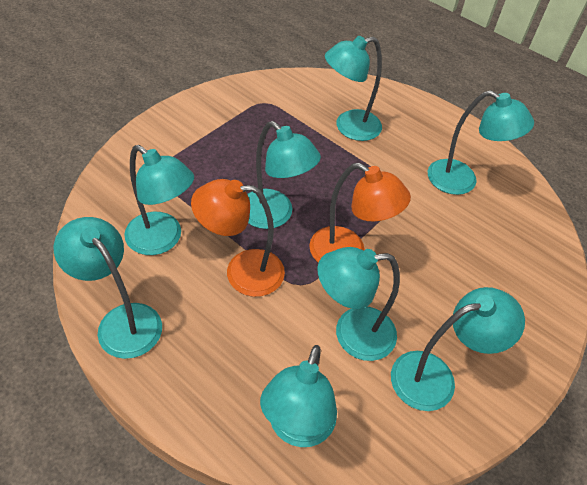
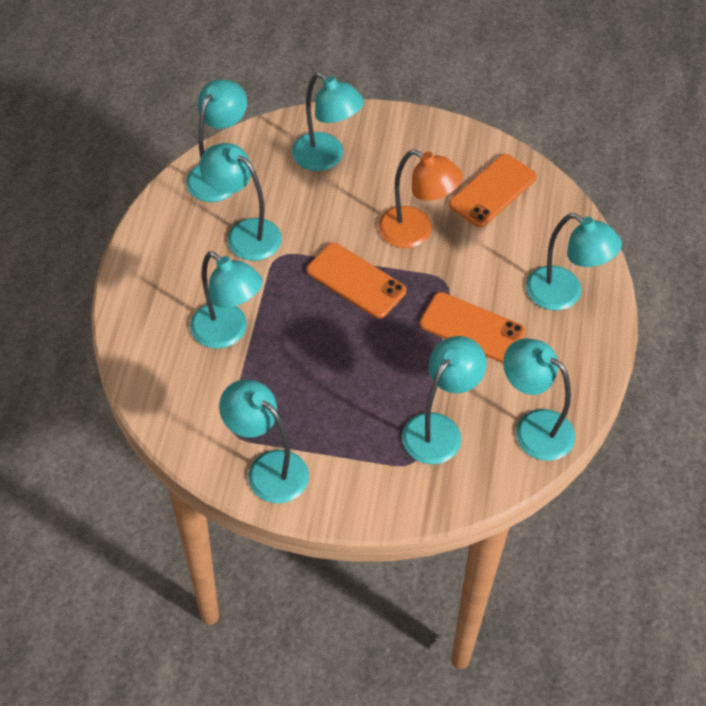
orange lamp: 2 -> 1
orange phone: 0 -> 3

